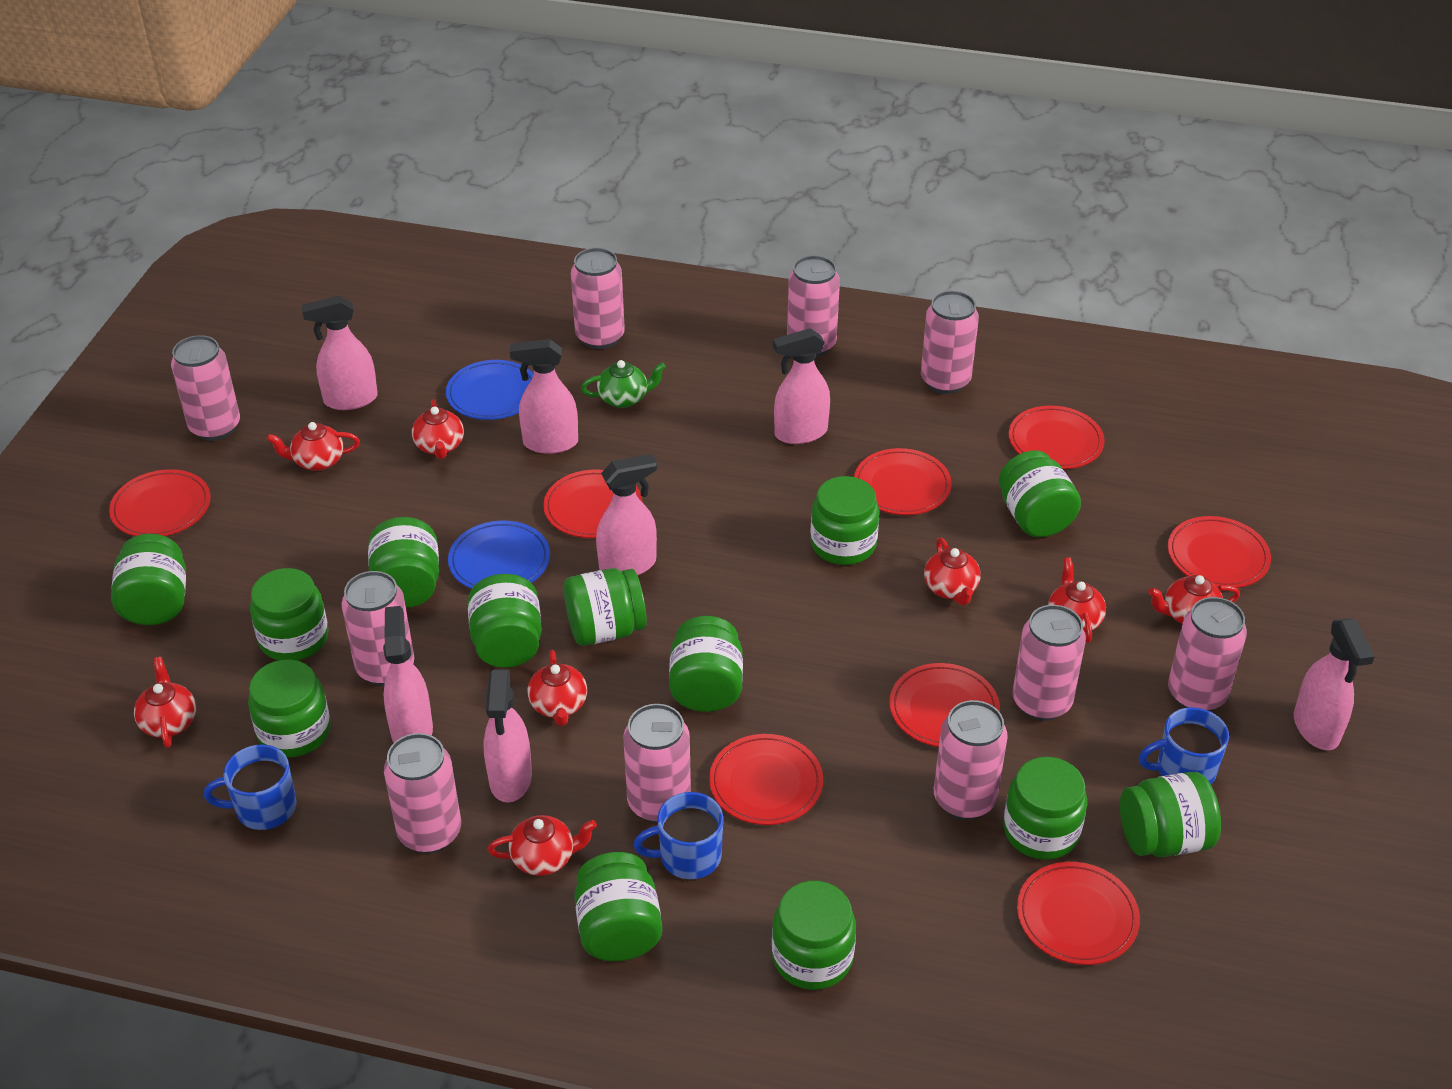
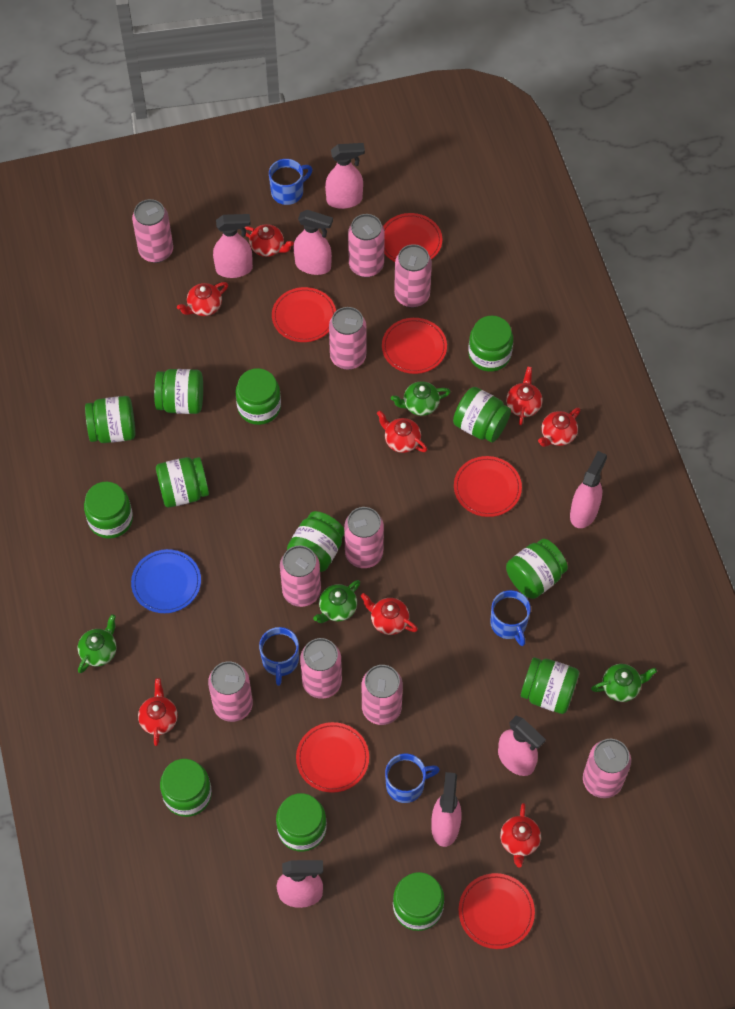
blue mug: 3 -> 4
blue plate: 2 -> 1
green teapot: 1 -> 4
red plate: 8 -> 6

